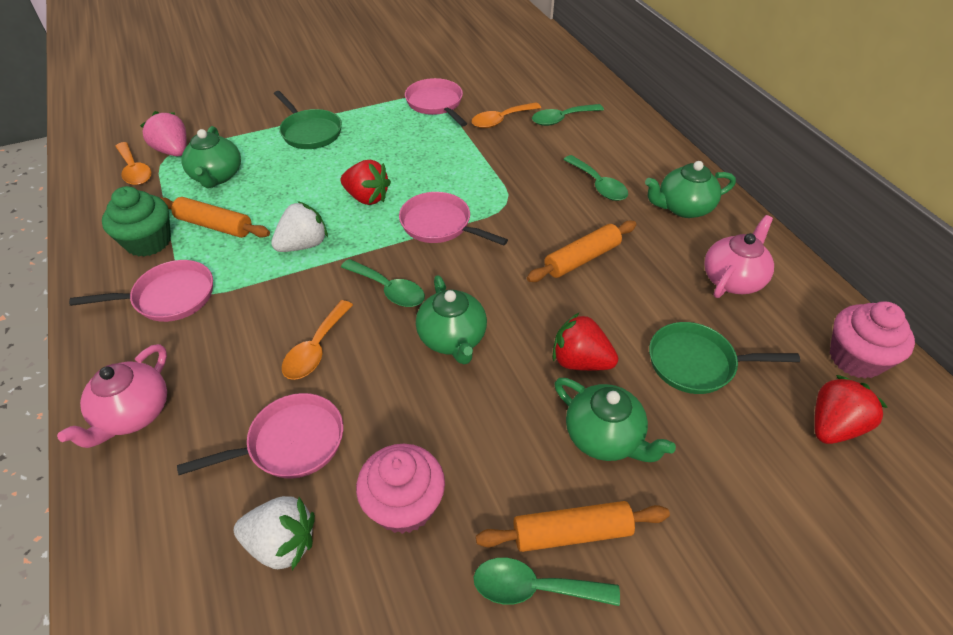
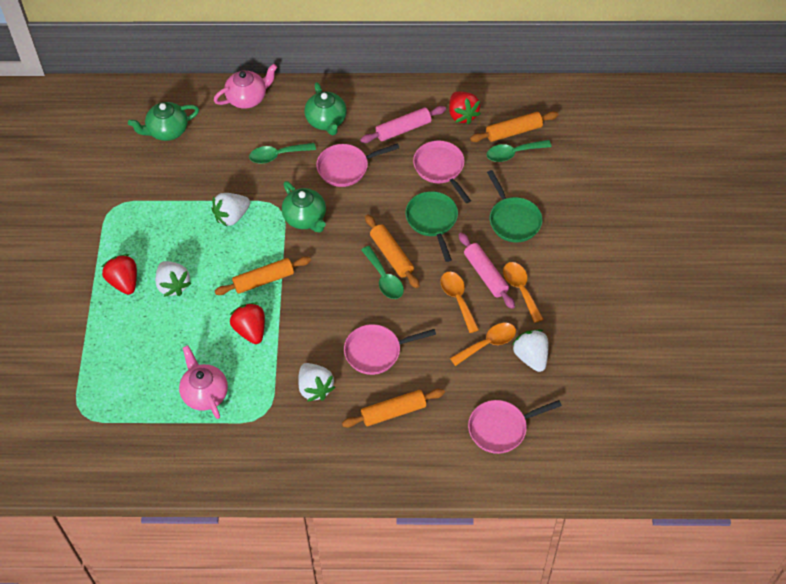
green cupcake: 1 -> 0
green spoon: 4 -> 3
green teapot: 4 -> 3
orange rolling pin: 3 -> 4
pink cupcake: 2 -> 0
pink rolling pin: 0 -> 2
pink strawberry: 1 -> 0
white strawberry: 2 -> 4

